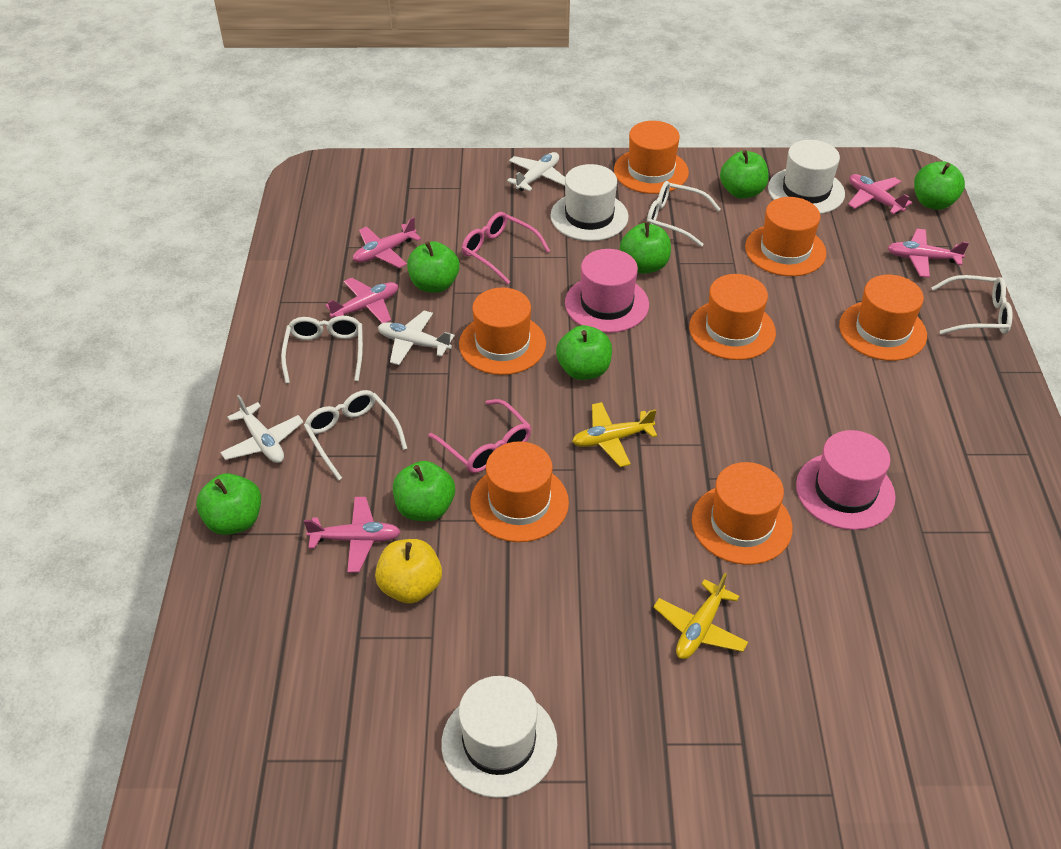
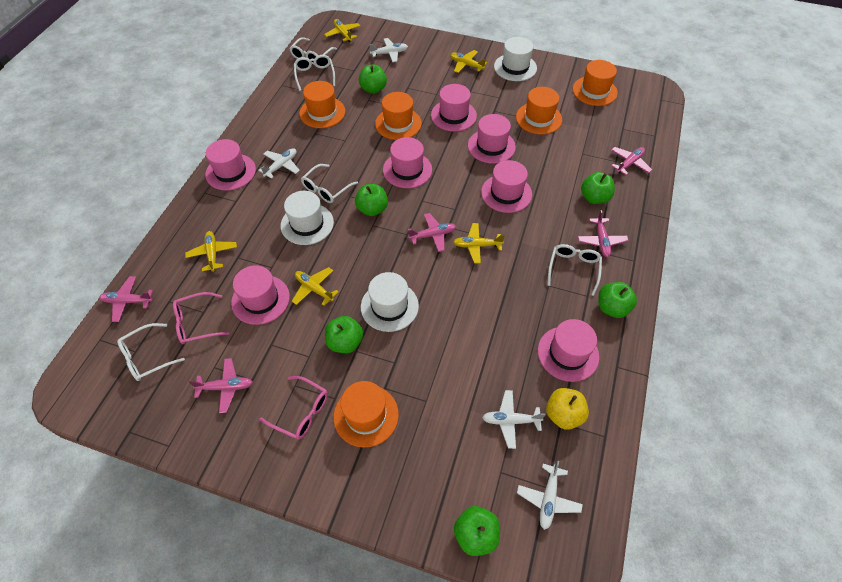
green apple: 7 -> 6
orange hat: 7 -> 5
pink hat: 2 -> 7
white glasses: 4 -> 5
white plane: 3 -> 4
yellow plane: 2 -> 5

